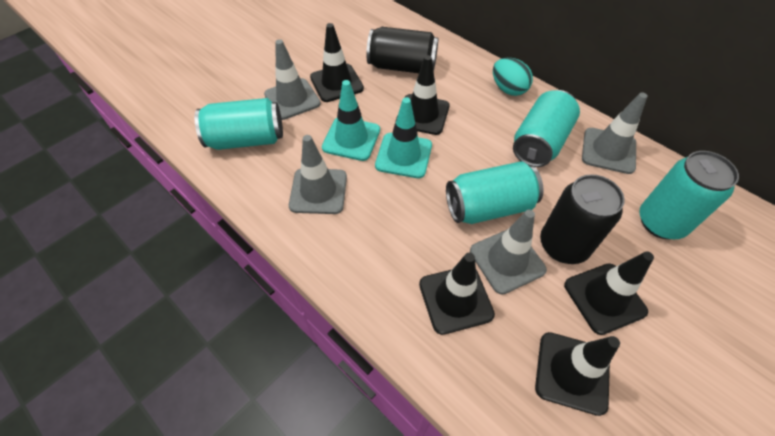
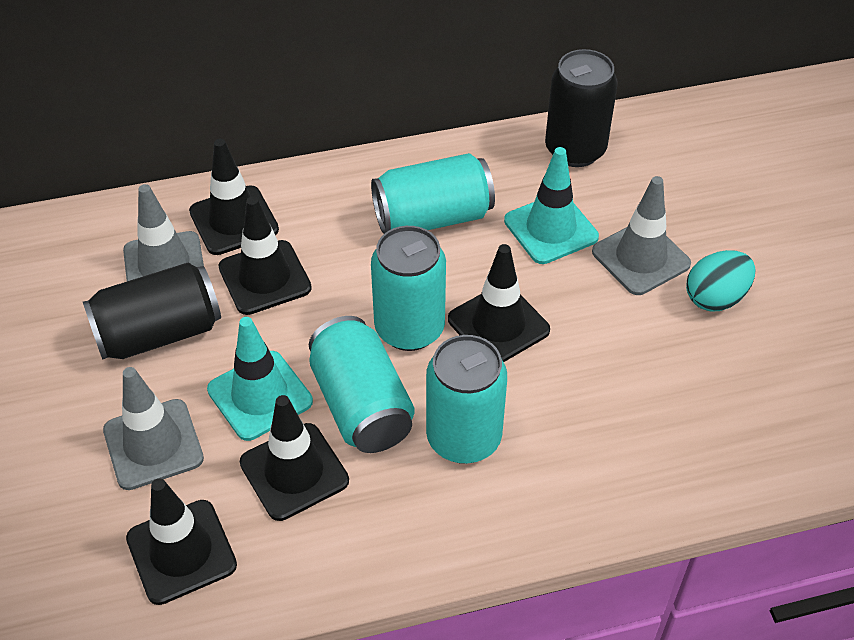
grey traffic cone: 4 -> 3

